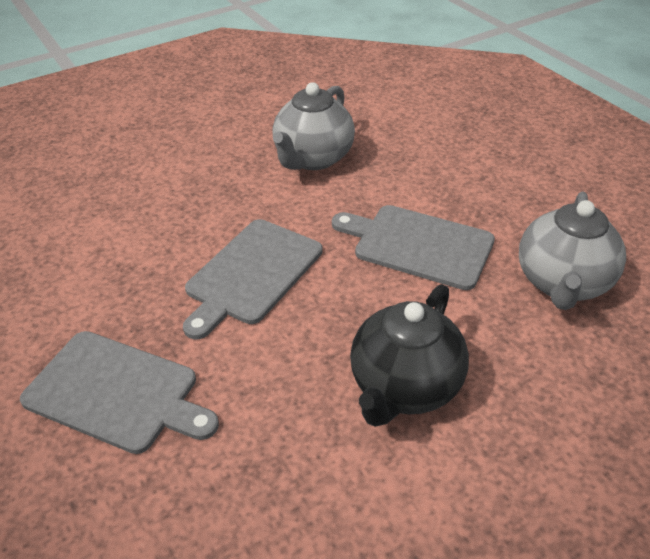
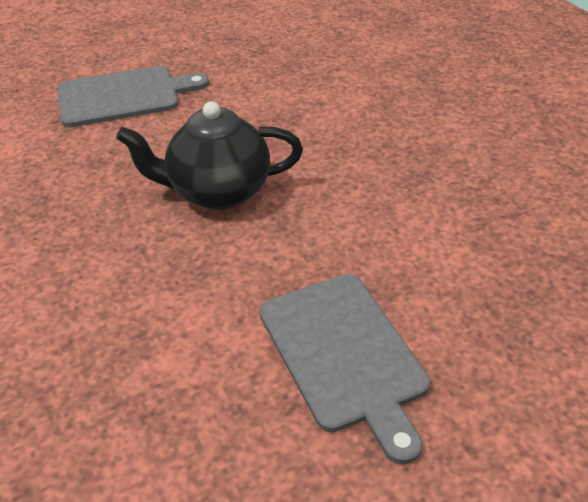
grey cutting board: 3 -> 2
grey teapot: 2 -> 0

